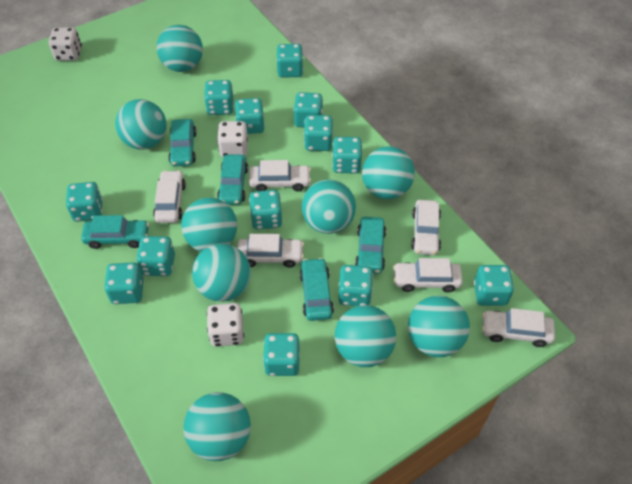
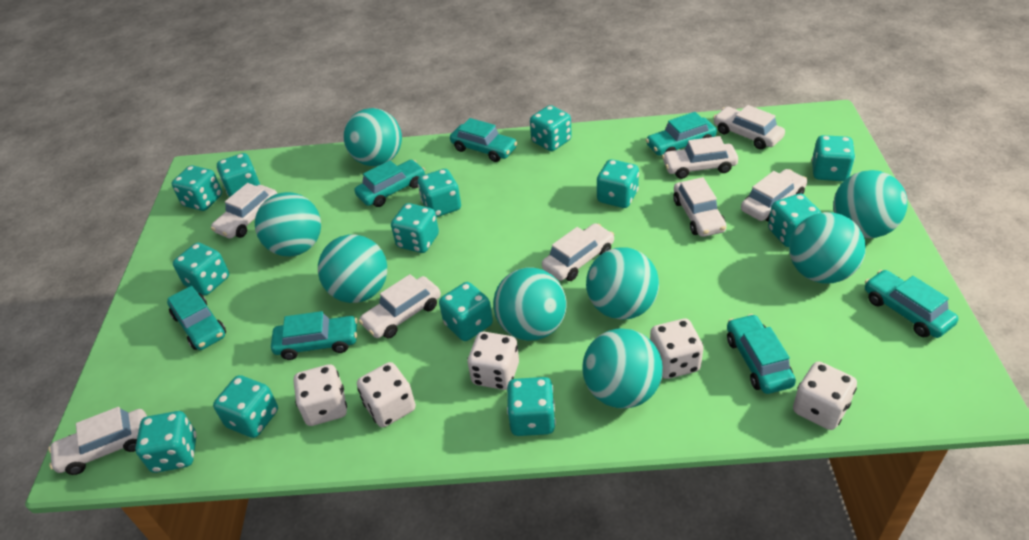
turquoise ball: 9 -> 8
turquoise car: 5 -> 7
white car: 6 -> 8
white dice: 3 -> 5

